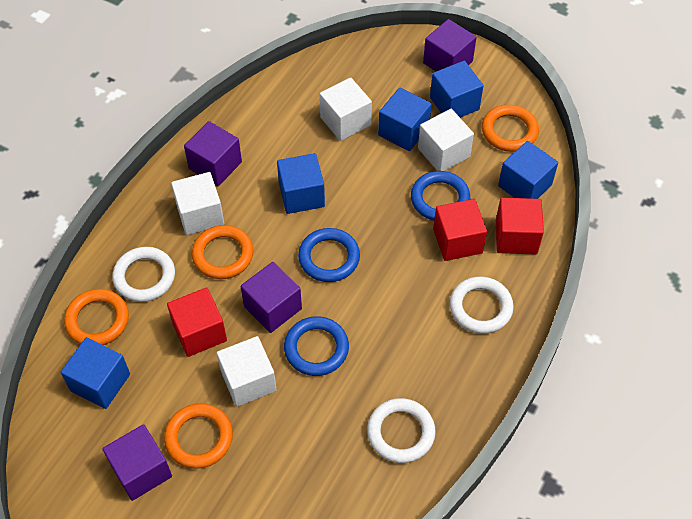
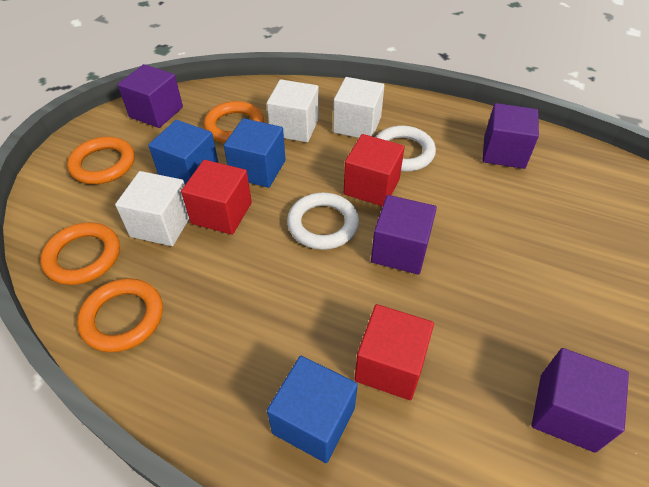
blue cube: 5 -> 3
blue ring: 3 -> 0
white cube: 4 -> 3
white ring: 3 -> 2

